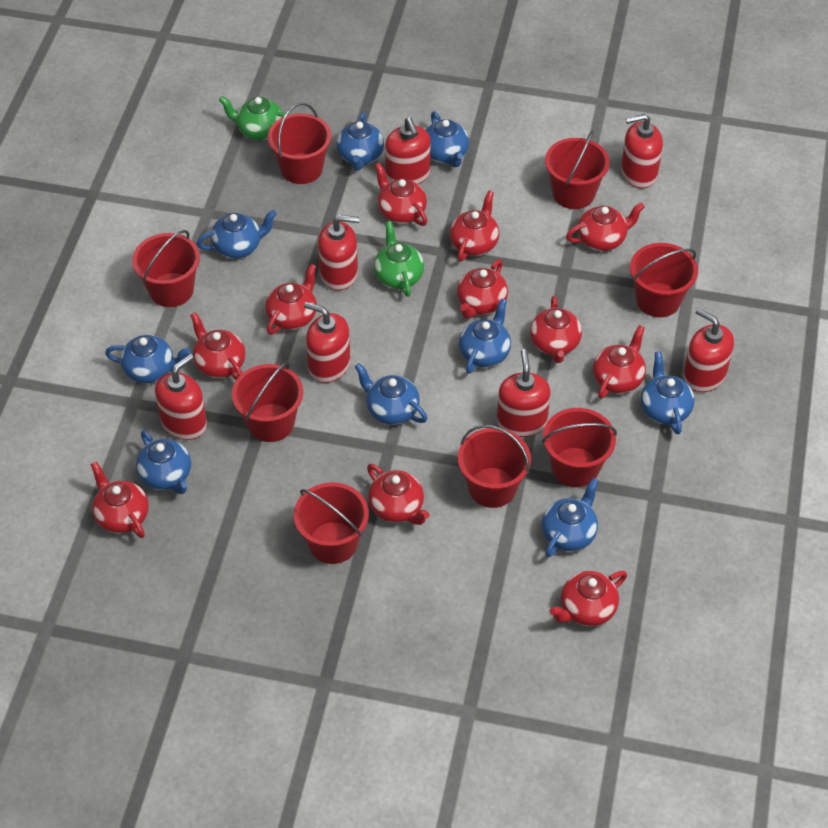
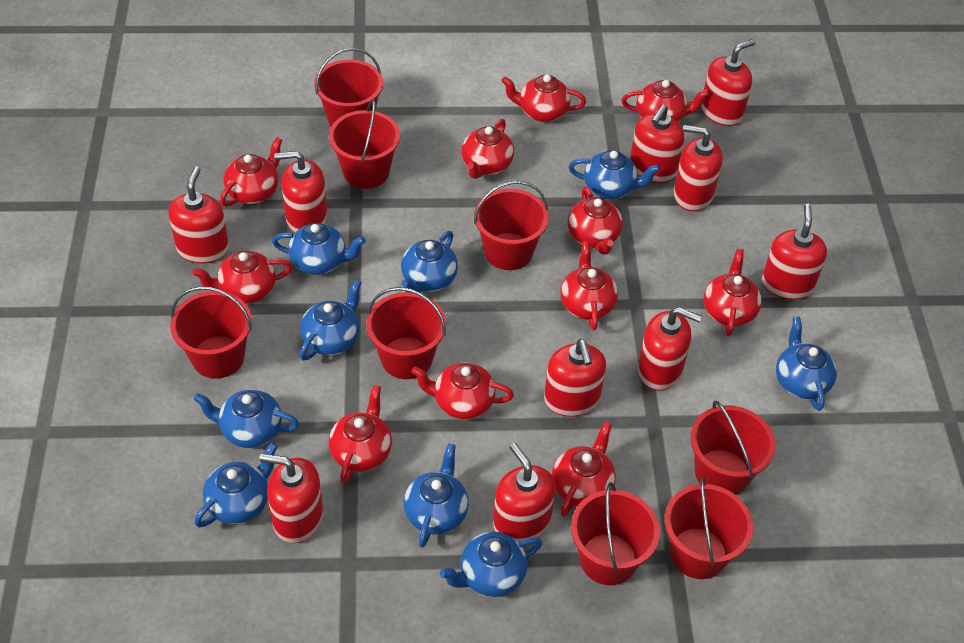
green teapot: 2 -> 0
red soap dispenser: 7 -> 10

